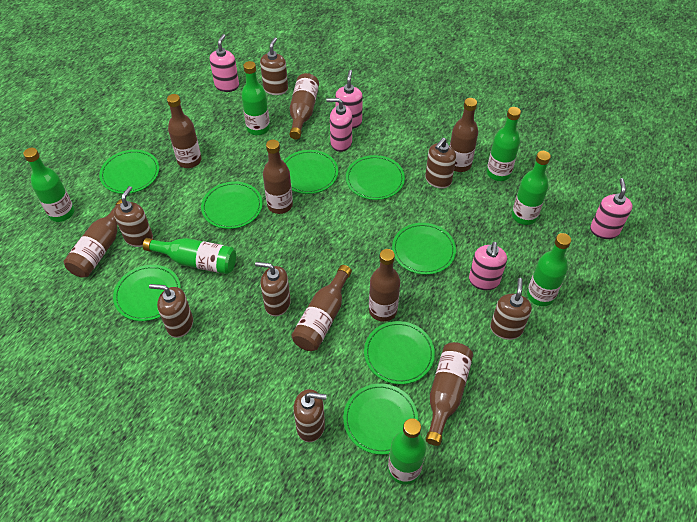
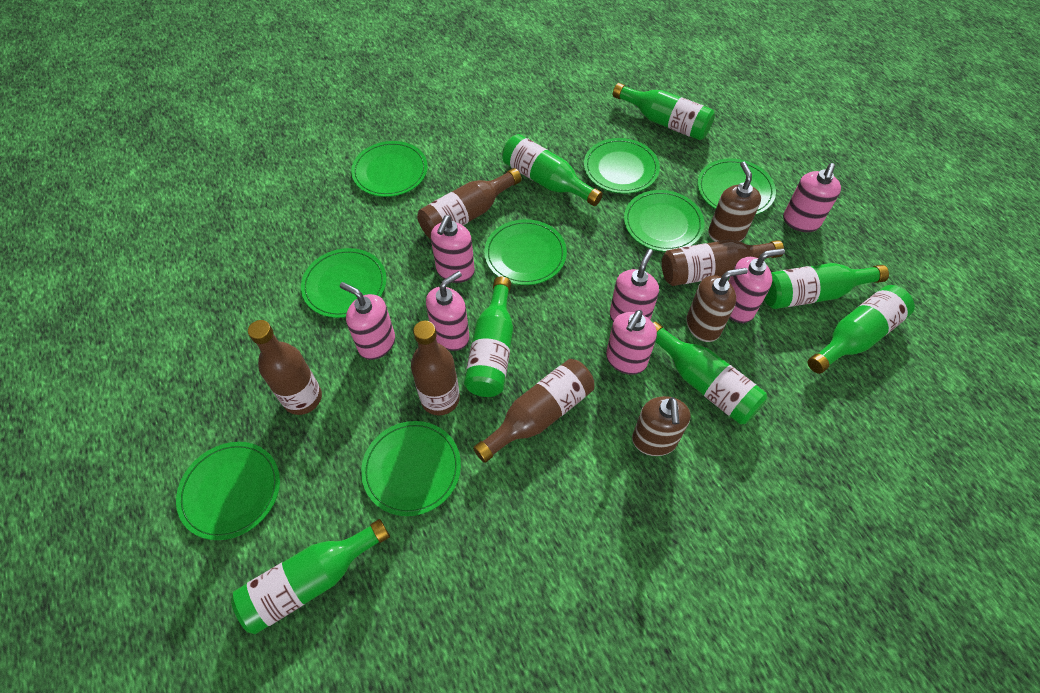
brown bottle: 8 -> 5
brown soap dispenser: 7 -> 3
pink soap dispenser: 5 -> 7

